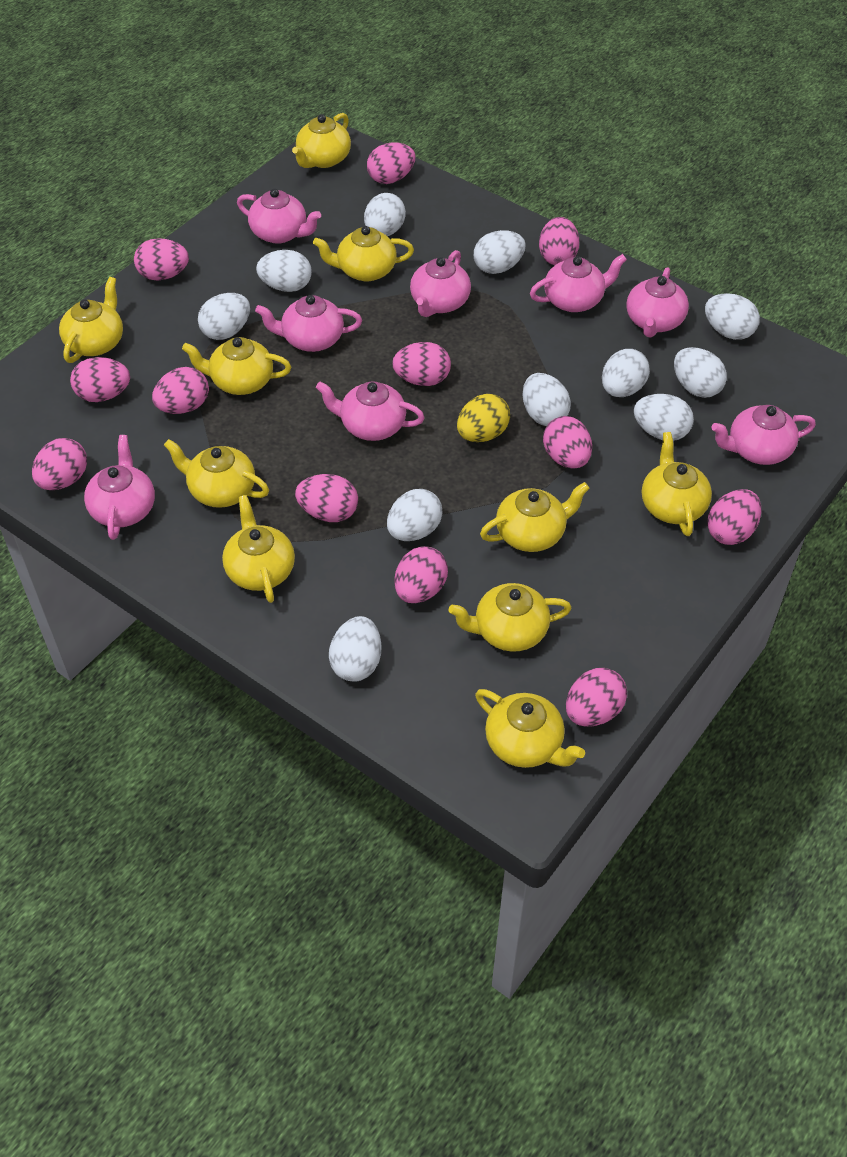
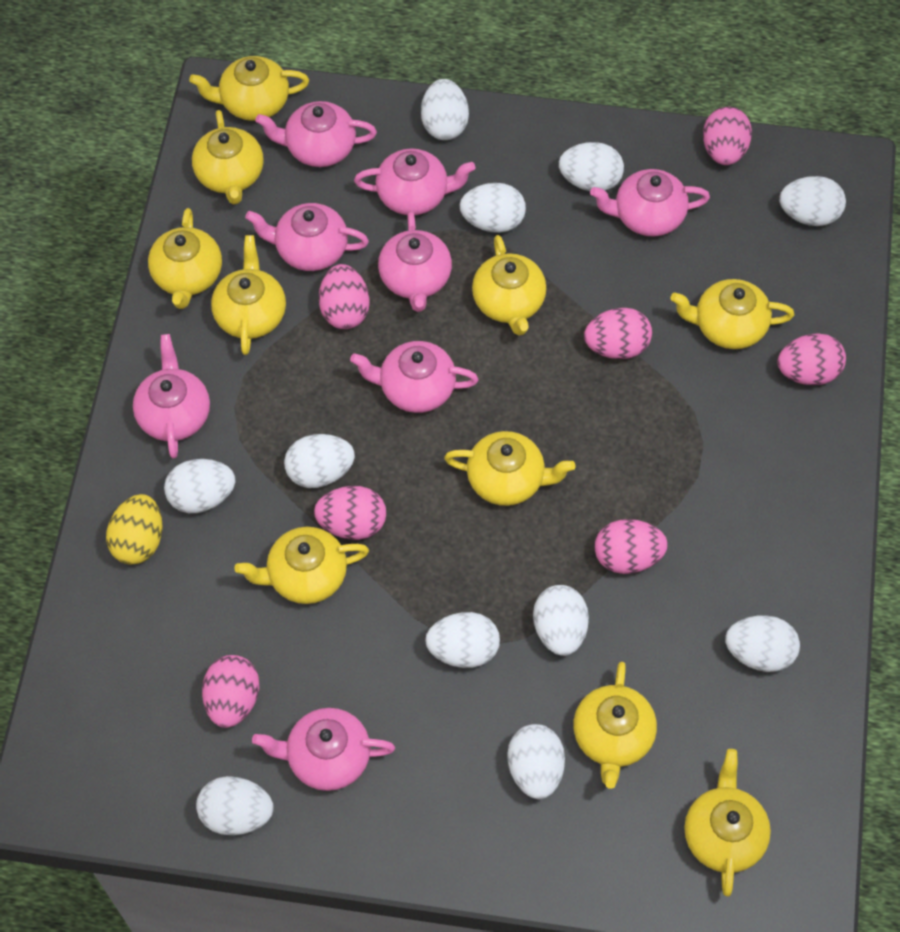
pink egg: 12 -> 7

